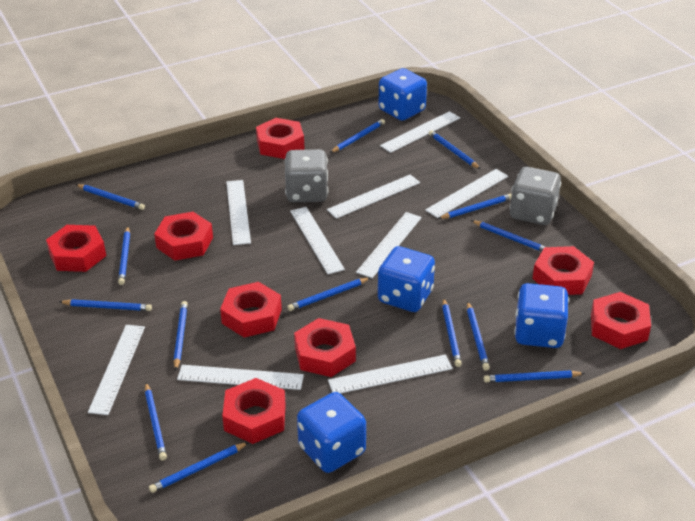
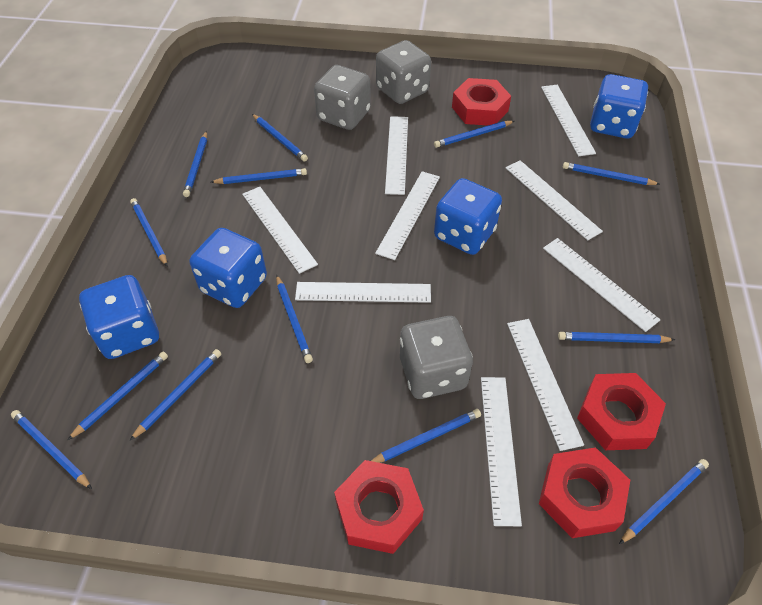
blue pencil: 14 -> 13
grey dice: 2 -> 3
red nut: 8 -> 4

